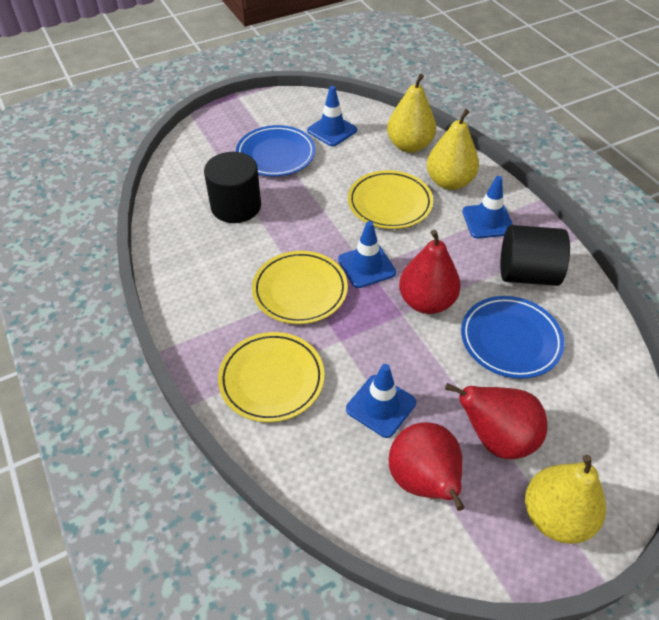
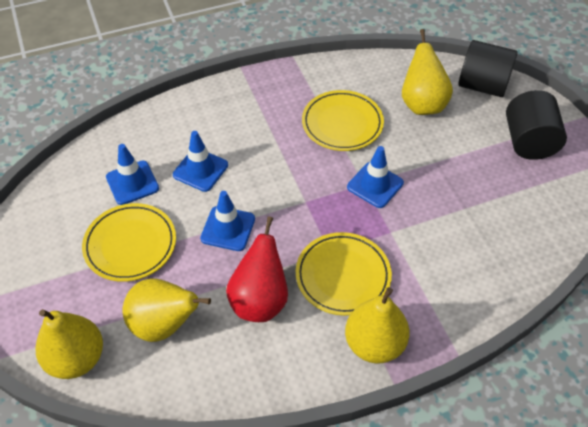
blue plate: 2 -> 0
red pear: 3 -> 1
yellow pear: 3 -> 4

